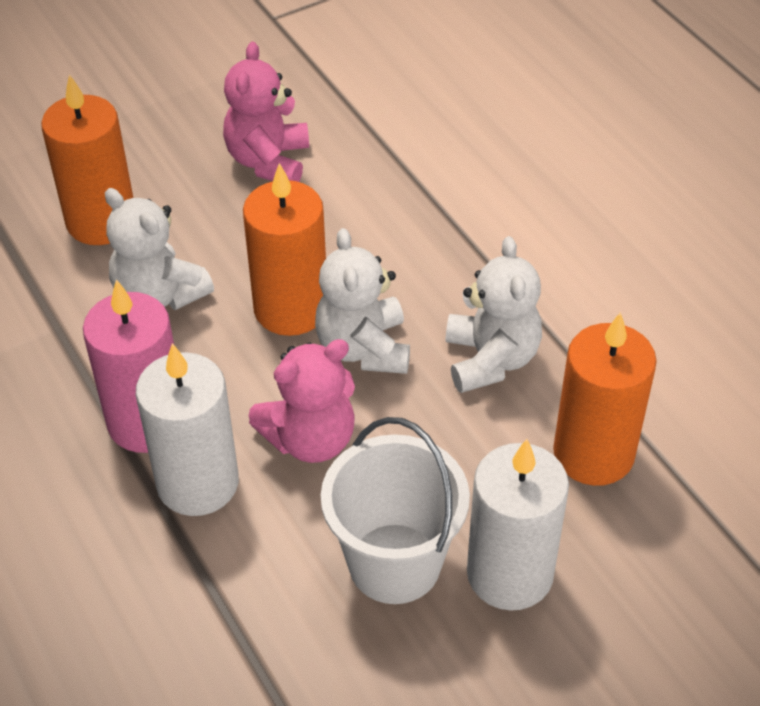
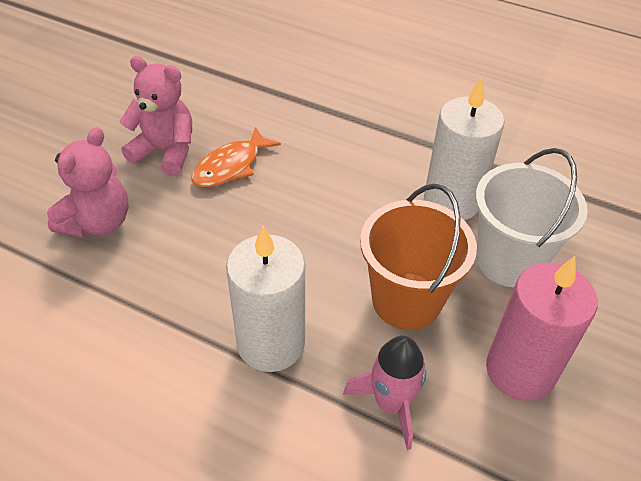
orange bucket: 0 -> 1
orange candle: 3 -> 0
orange fish: 0 -> 1
pink rocket: 0 -> 1
white teddy bear: 3 -> 0

